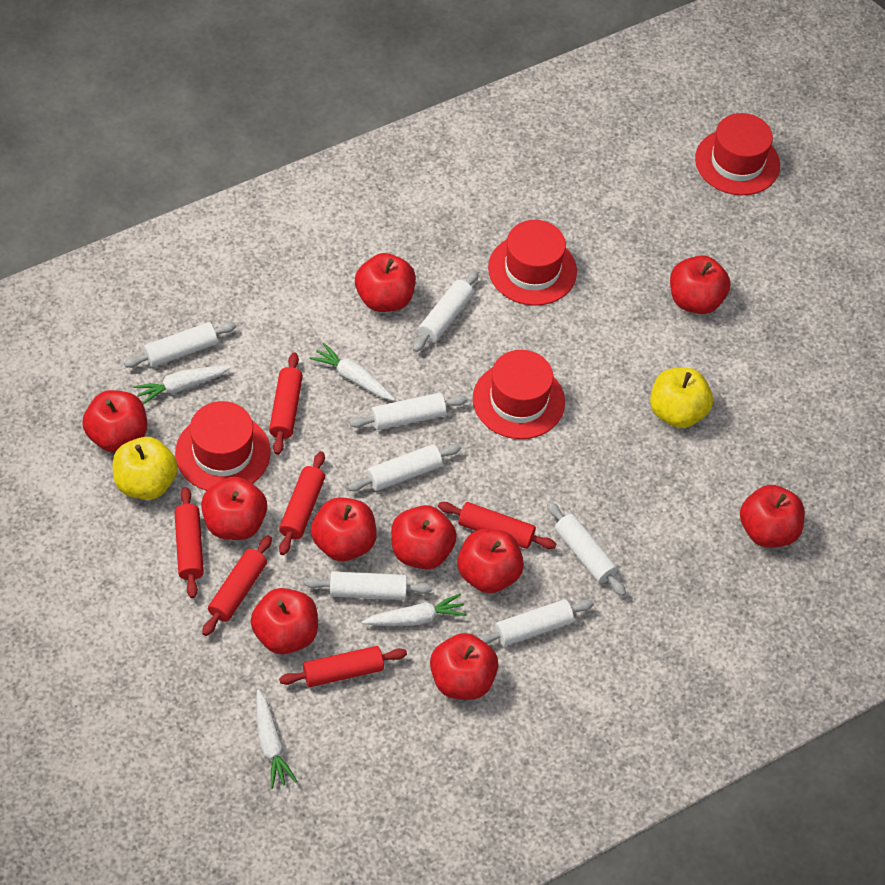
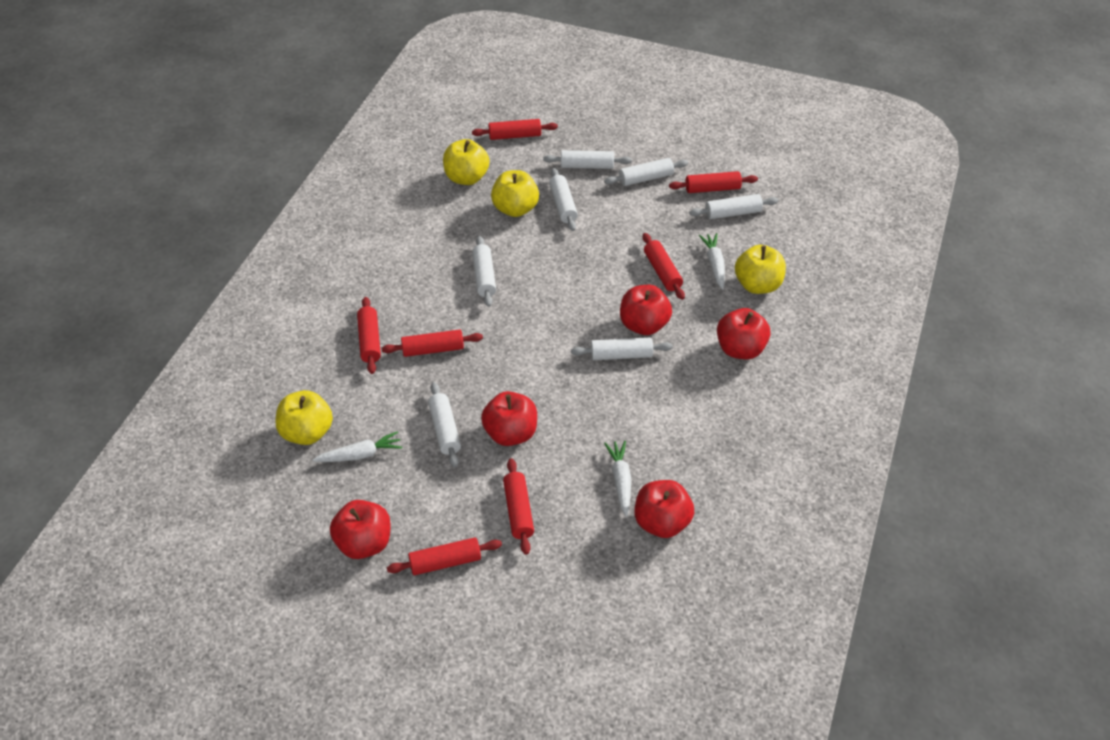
red apple: 10 -> 5
red hat: 4 -> 0
red rolling pin: 6 -> 7
white carrot: 4 -> 3
yellow apple: 2 -> 4

